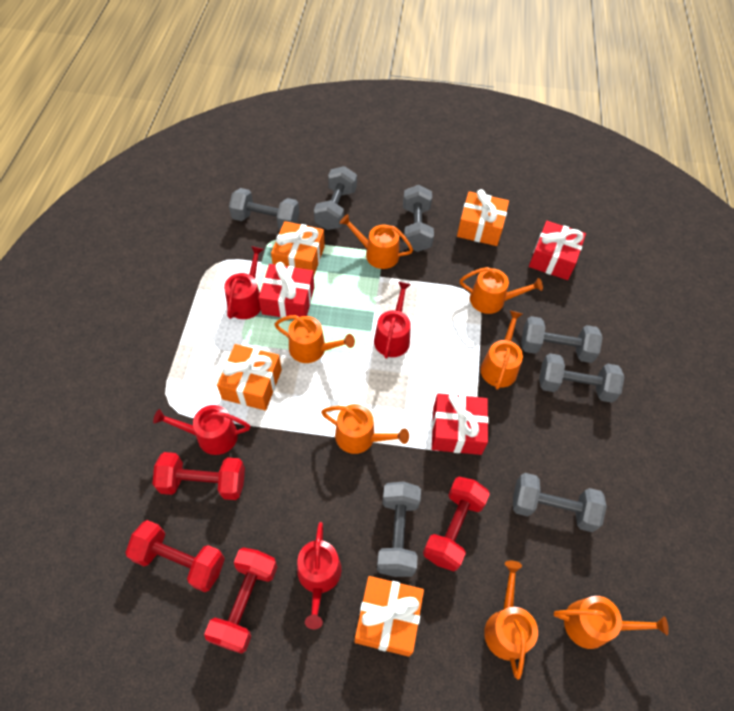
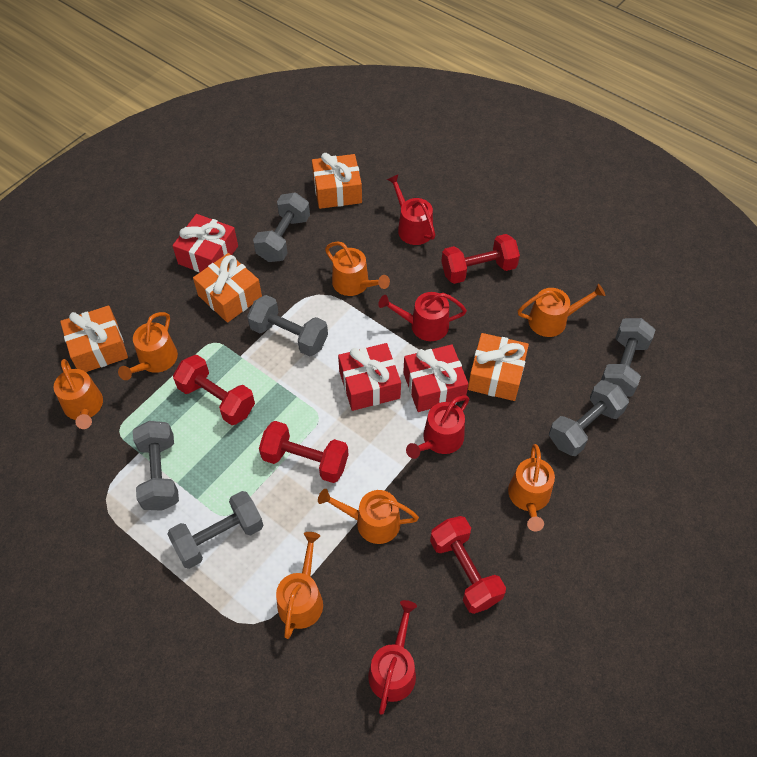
grey dumbbell: 7 -> 6

